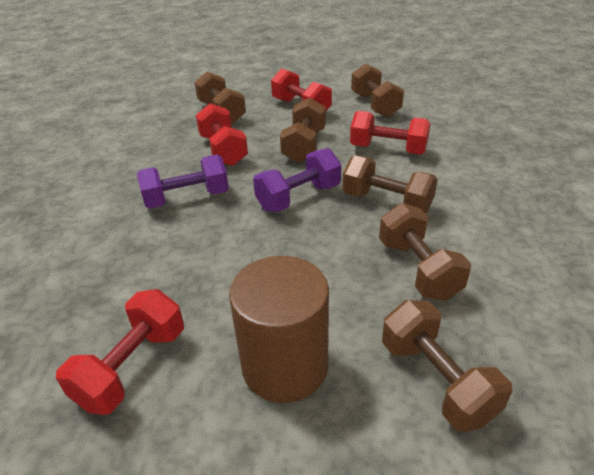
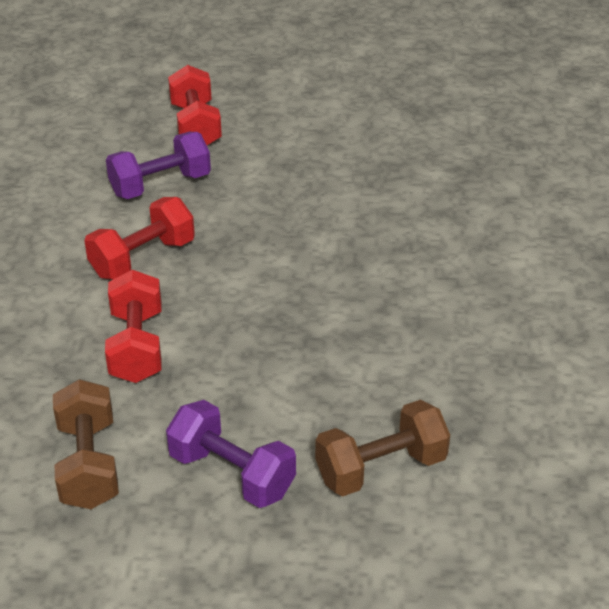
brown cylinder: 1 -> 0
brown dumbbell: 6 -> 2
red dumbbell: 4 -> 3

